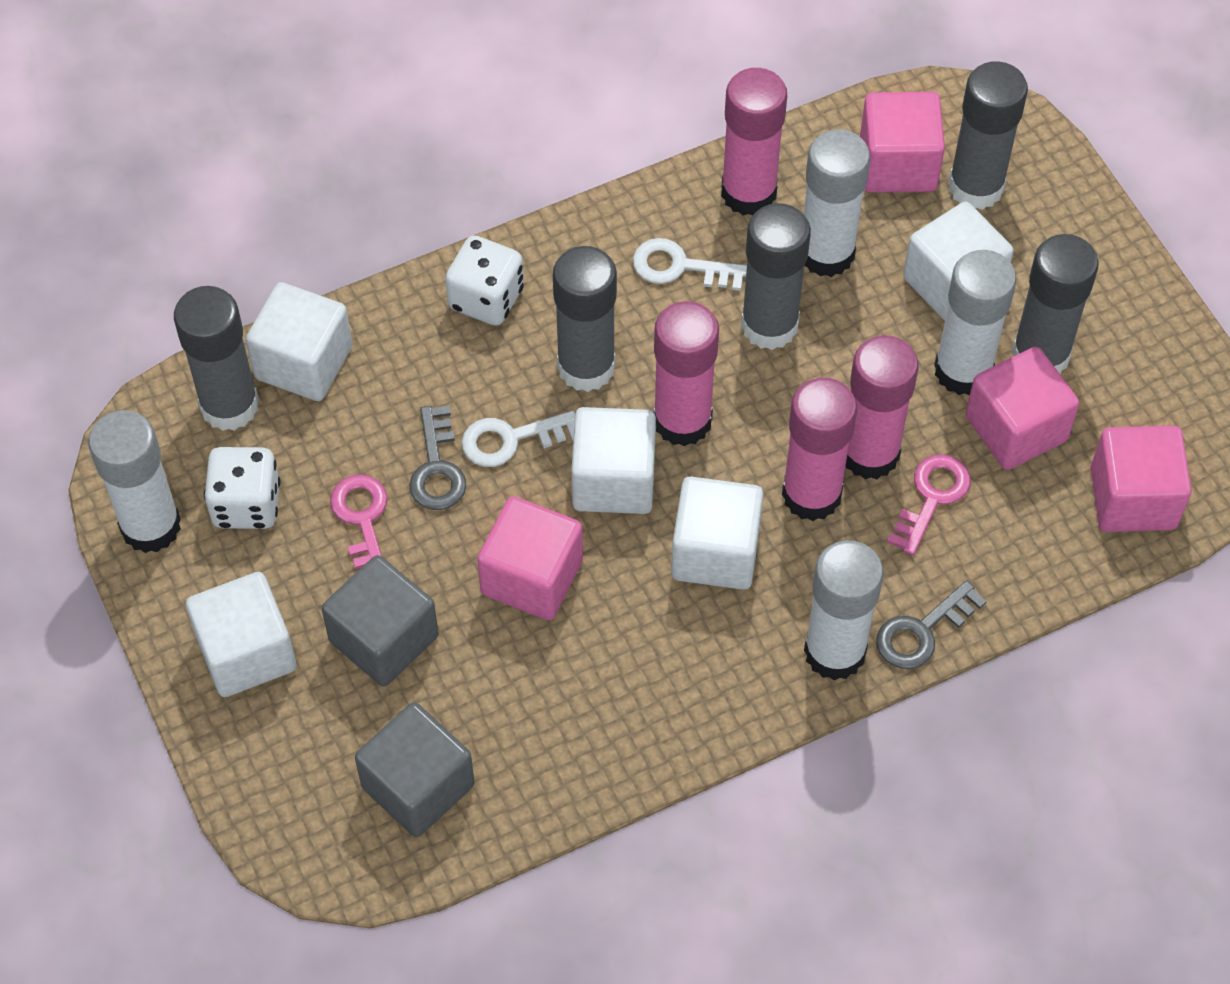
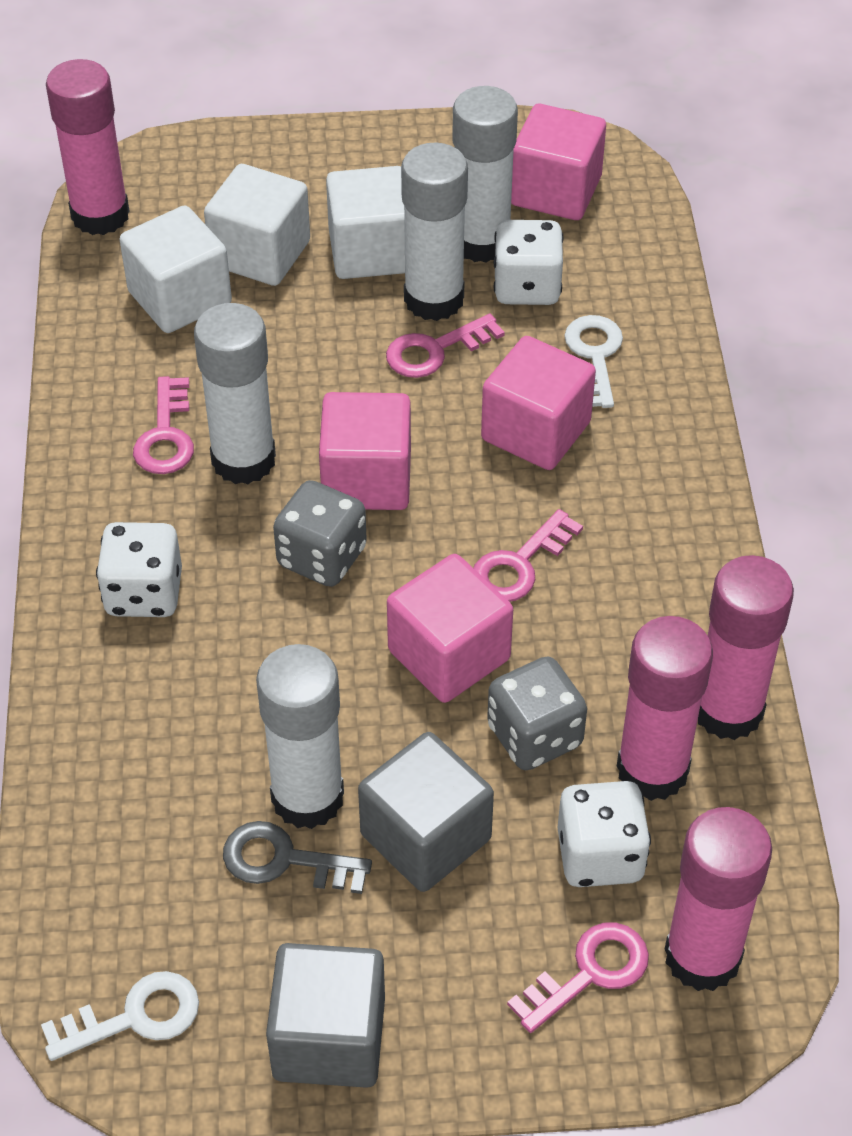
grey dice: 0 -> 2
grey glue stick: 5 -> 0
grey key: 2 -> 1
pink key: 2 -> 4
white cube: 5 -> 3
white dice: 2 -> 3

